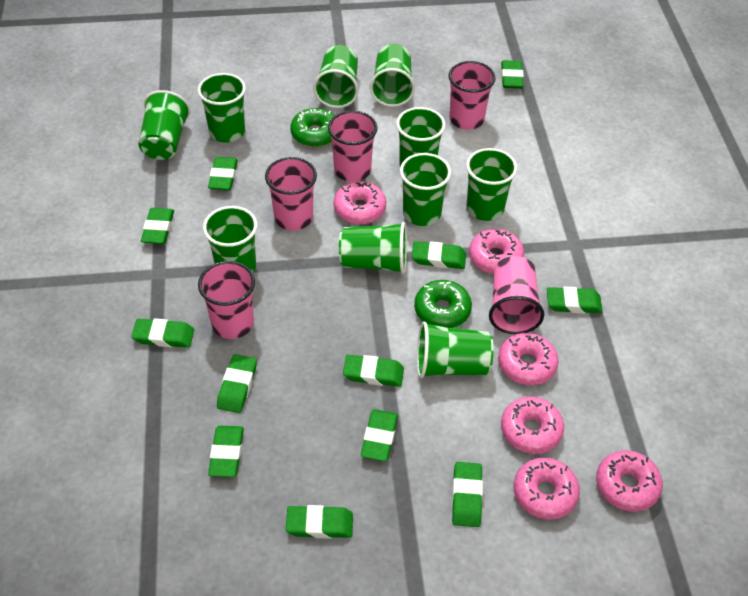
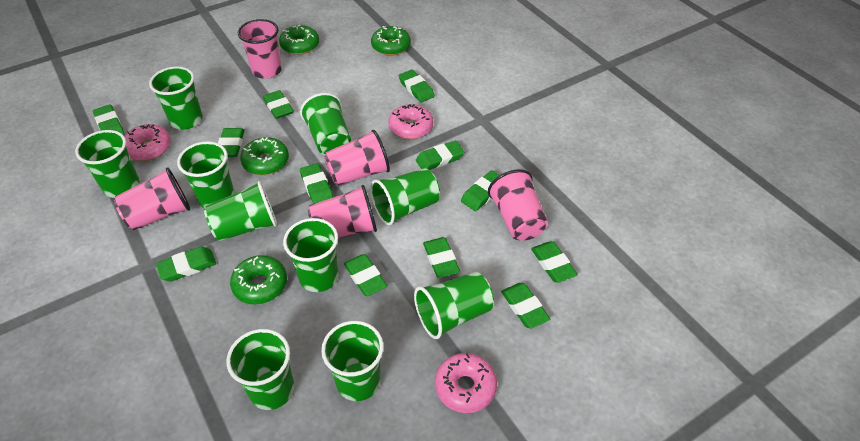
green donut: 2 -> 4
pink donut: 6 -> 3

